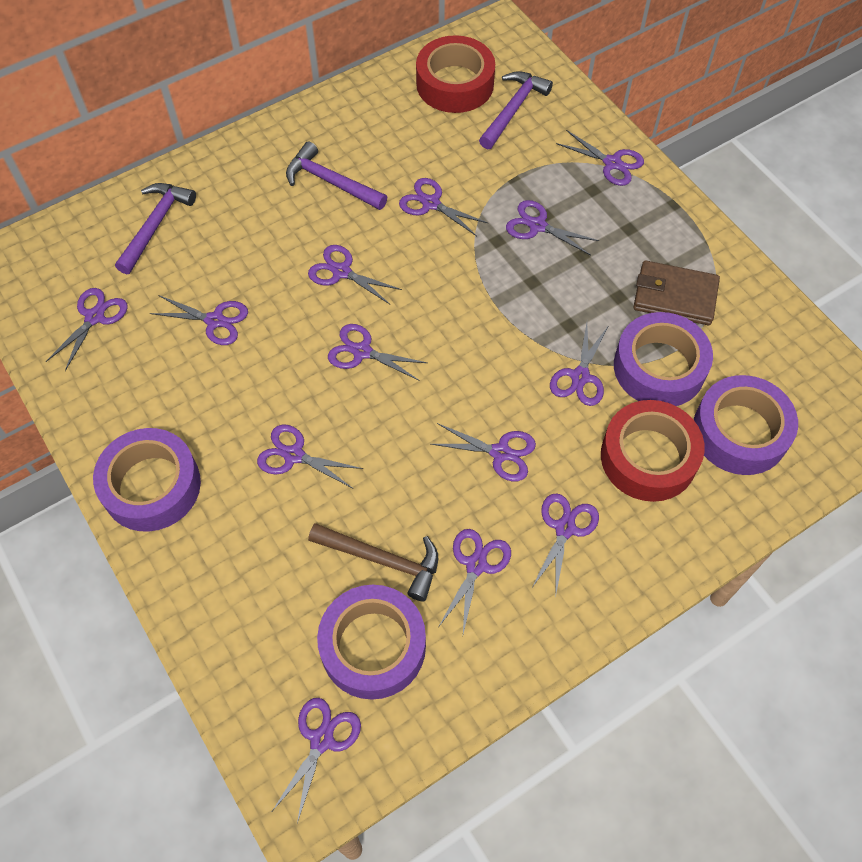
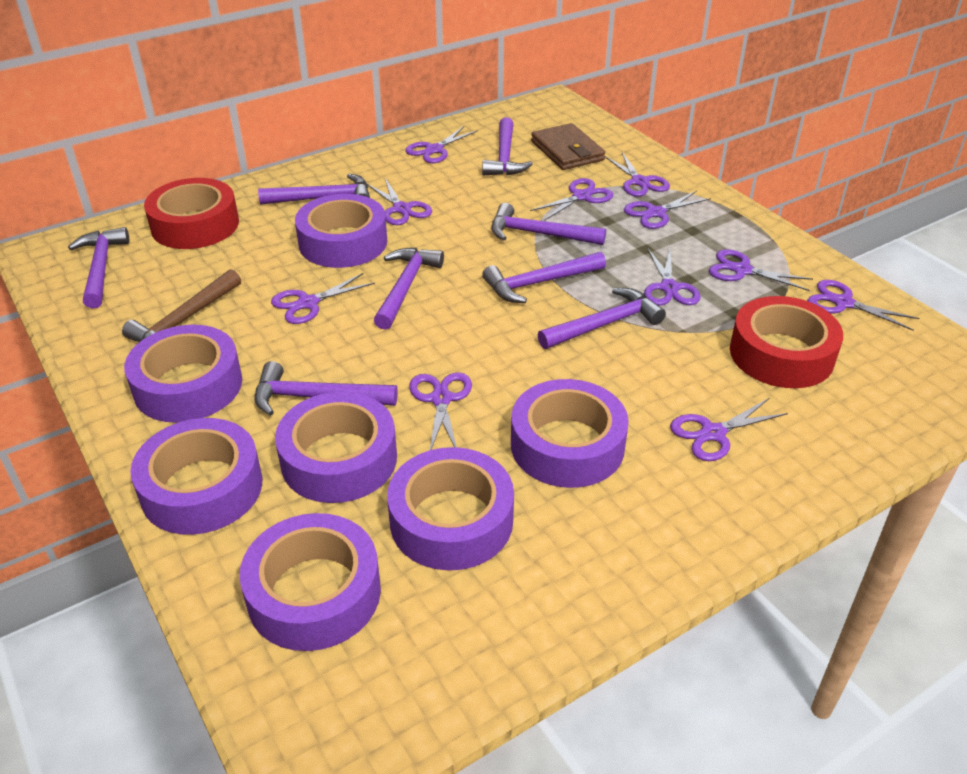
purple hammer: 3 -> 8
purple scissors: 13 -> 11
purple tape: 4 -> 7

